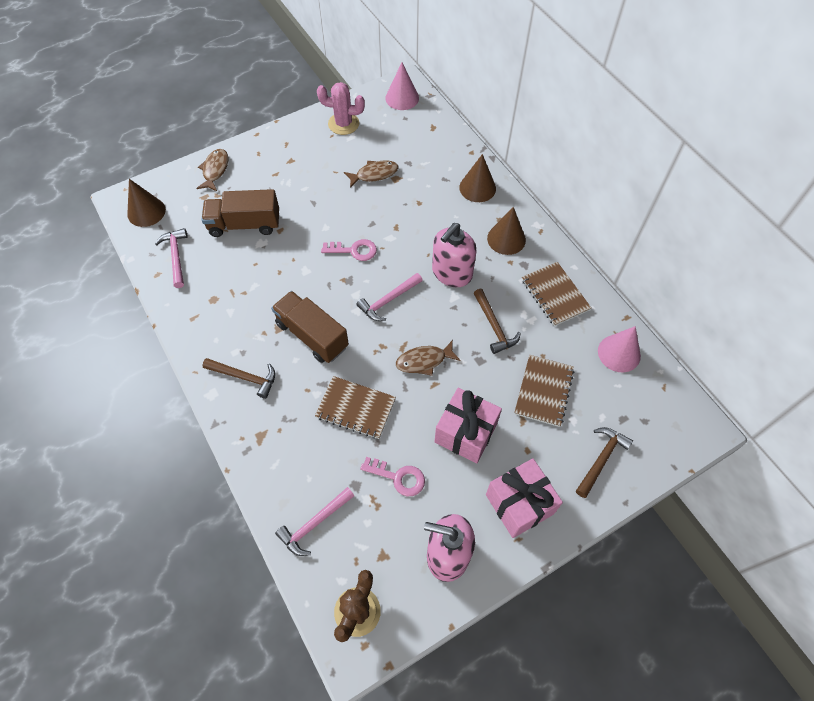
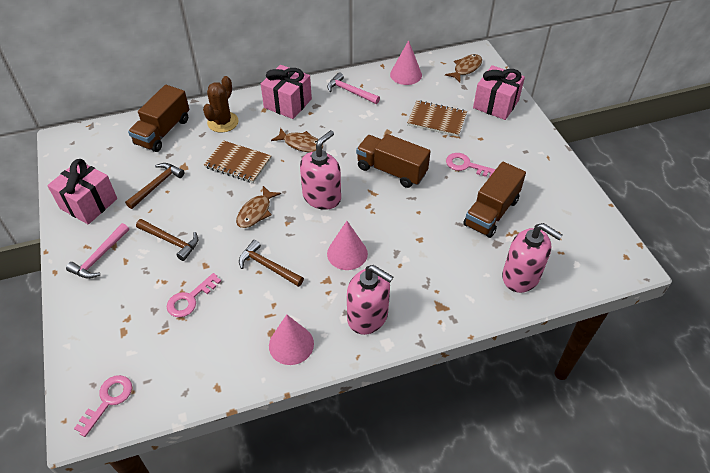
brown cone: 3 -> 0
brown notebook: 3 -> 2
brown truck: 2 -> 3
pink cactus: 1 -> 0
pink cone: 2 -> 3
pink gift: 2 -> 3
pink hammer: 3 -> 2
pink key: 2 -> 3
pink soap dispenser: 2 -> 3

